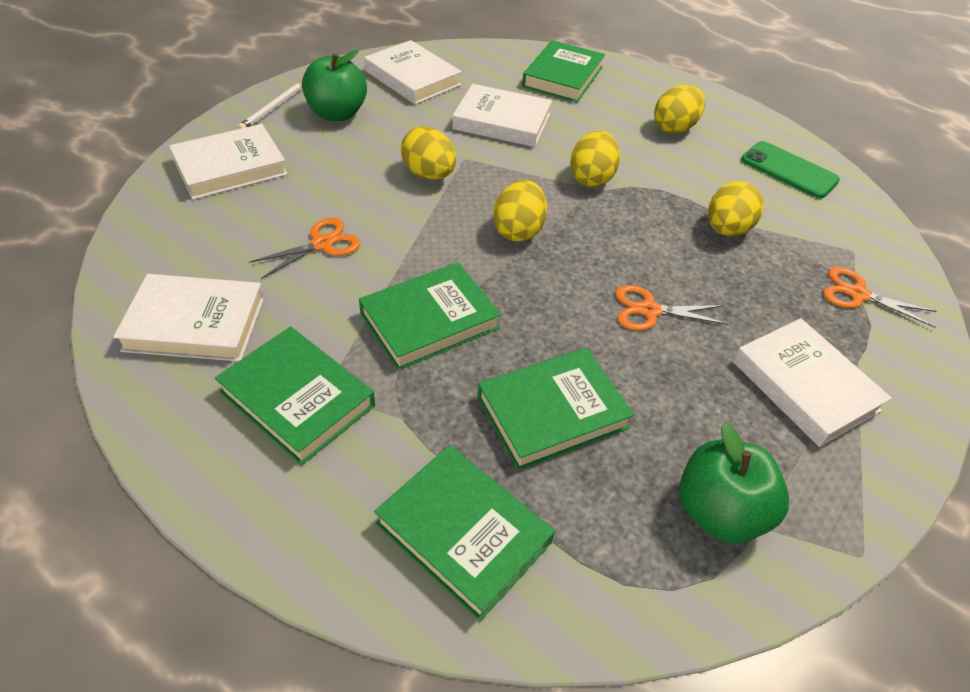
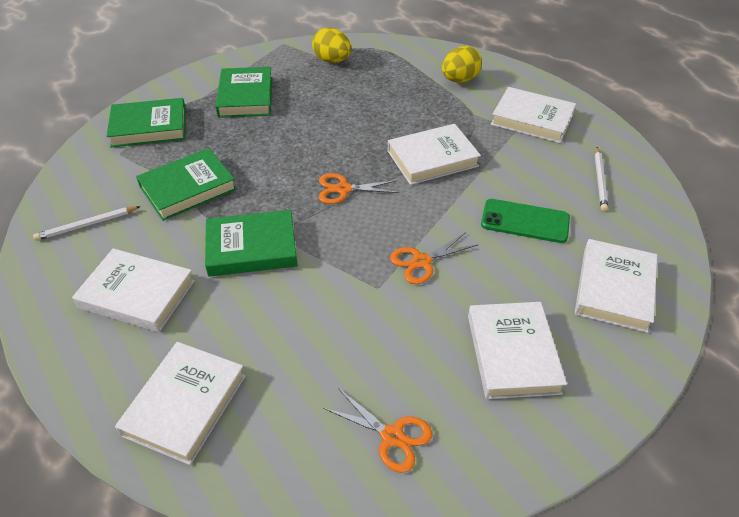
green apple: 2 -> 0
green book: 5 -> 4
white book: 5 -> 6
white pencil: 1 -> 2
yellow egg: 5 -> 2

